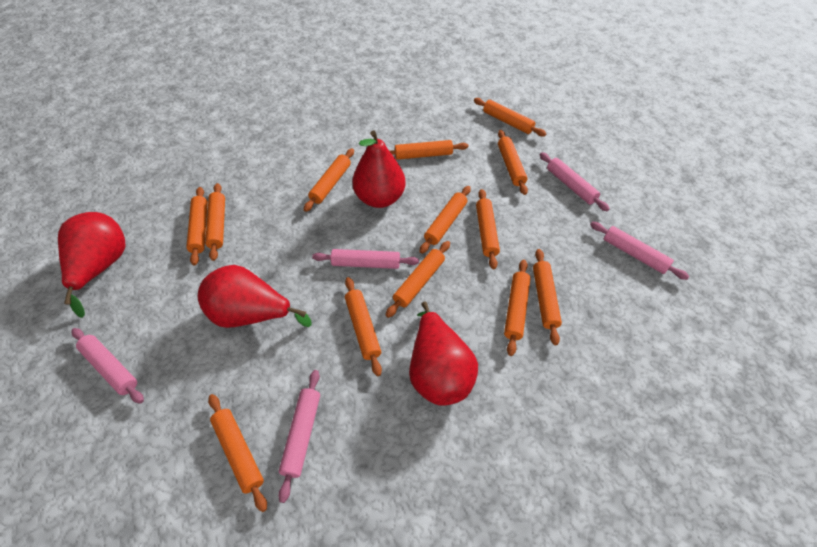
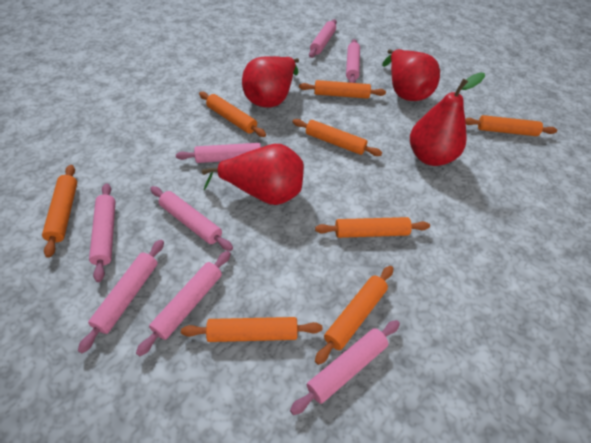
orange rolling pin: 13 -> 8
pink rolling pin: 5 -> 8

